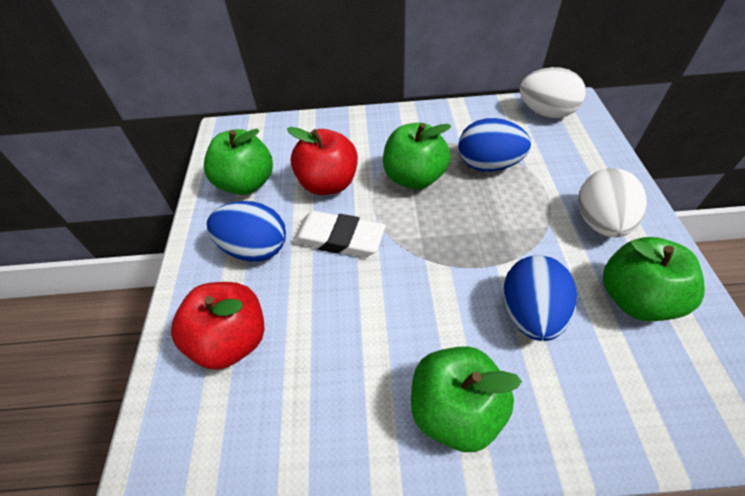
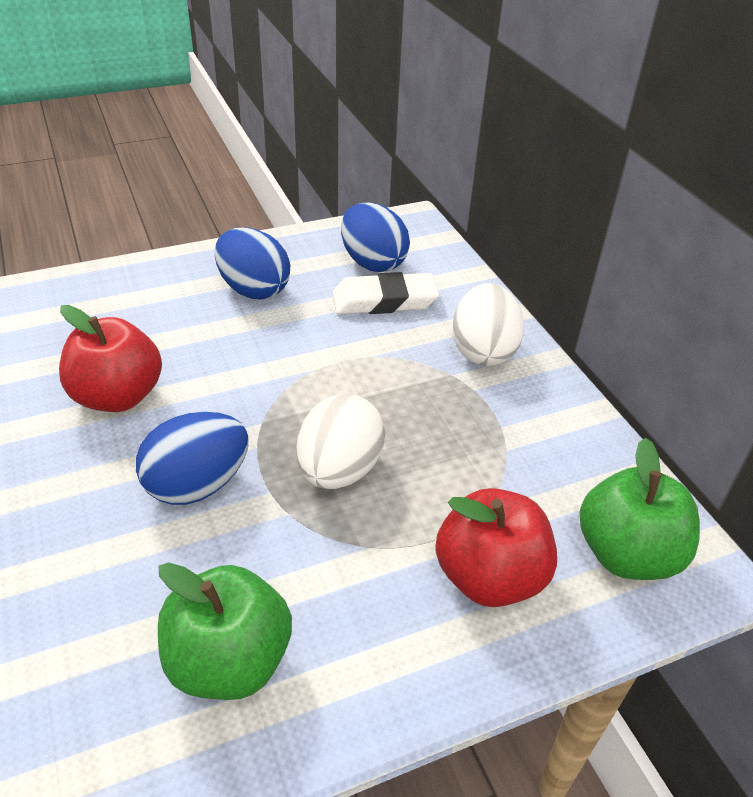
green apple: 4 -> 2

